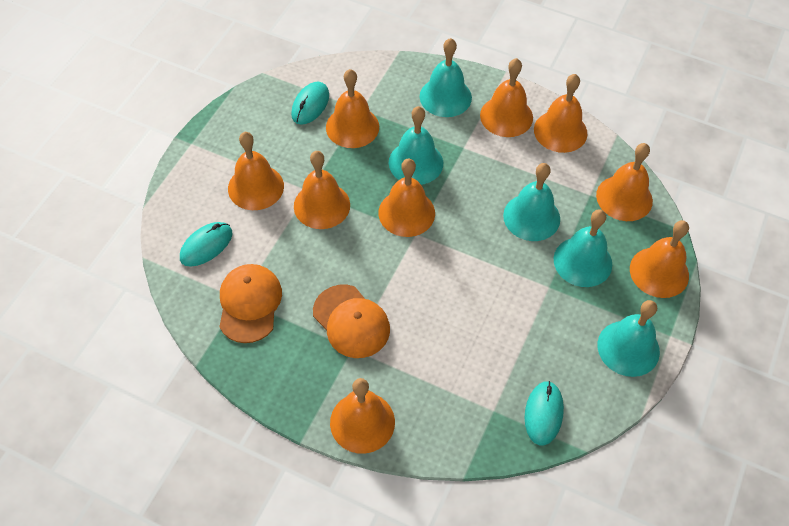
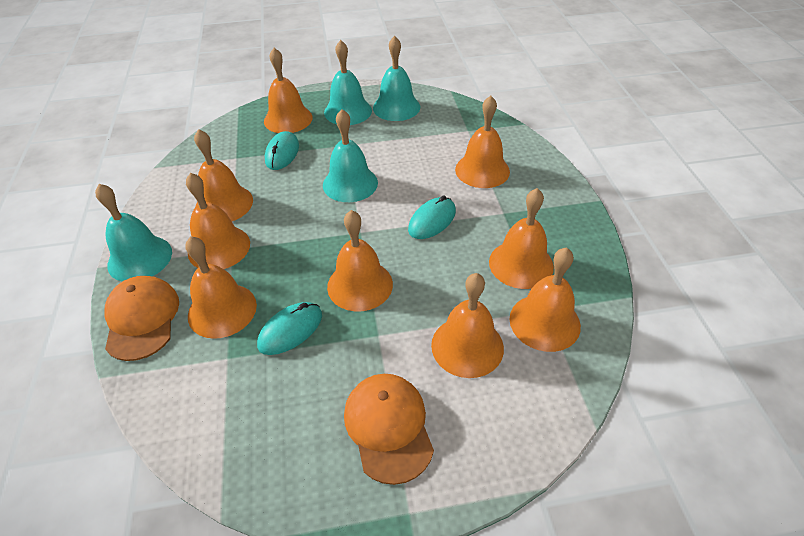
turquoise bell: 5 -> 4

